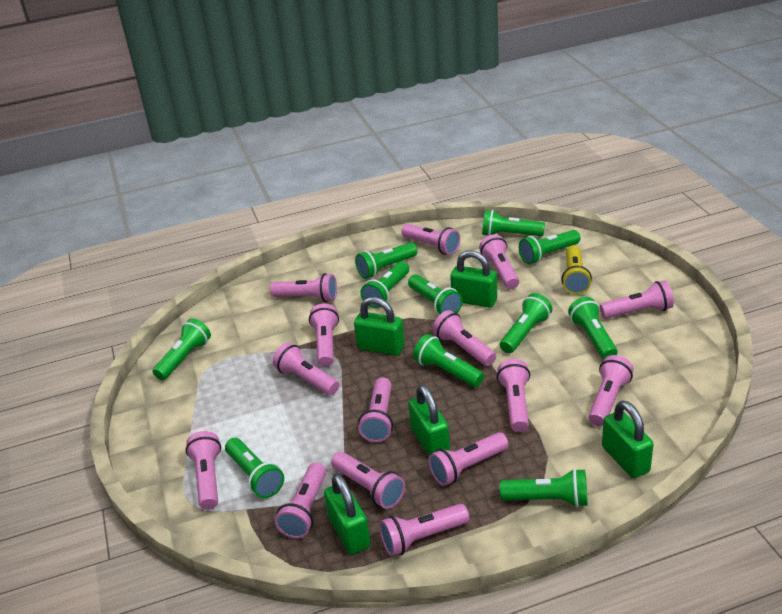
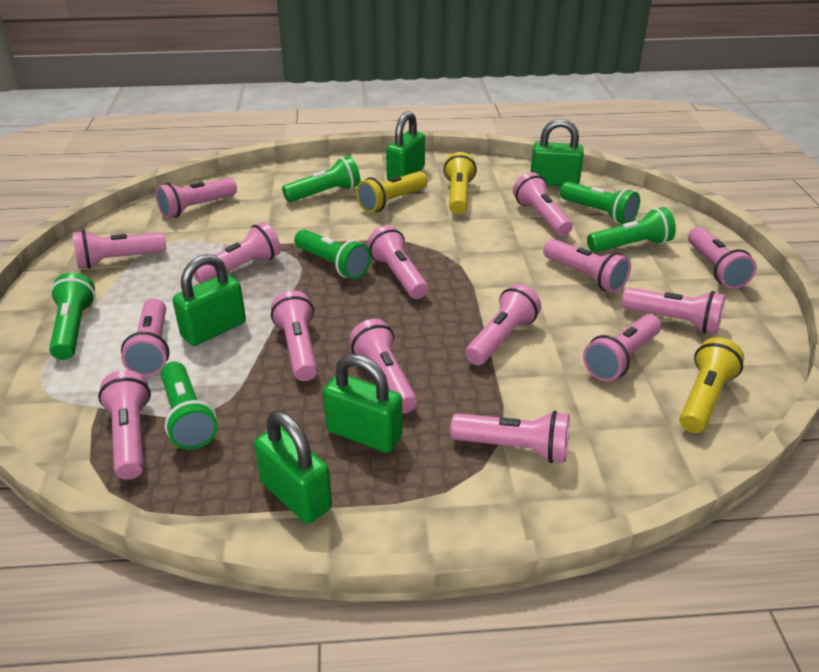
green flashlight: 11 -> 6
yellow flashlight: 1 -> 3

